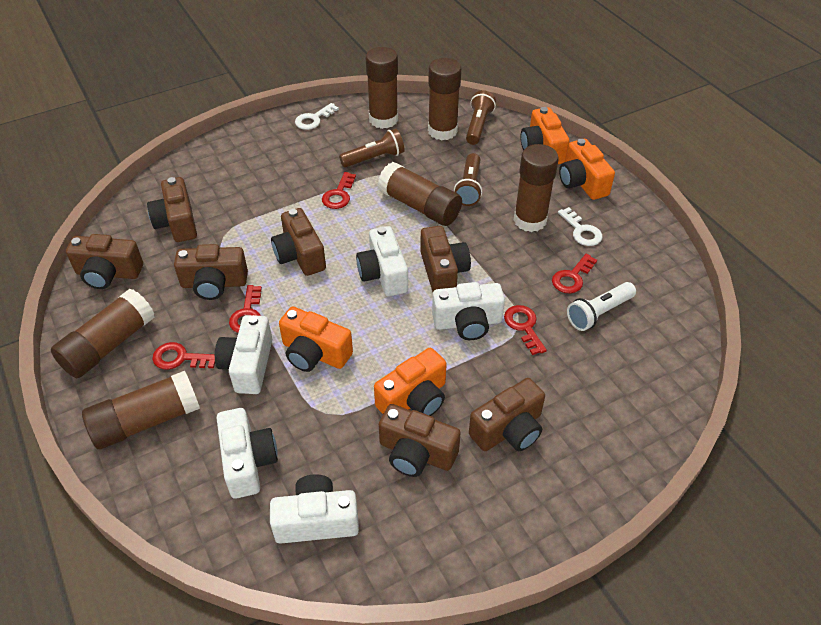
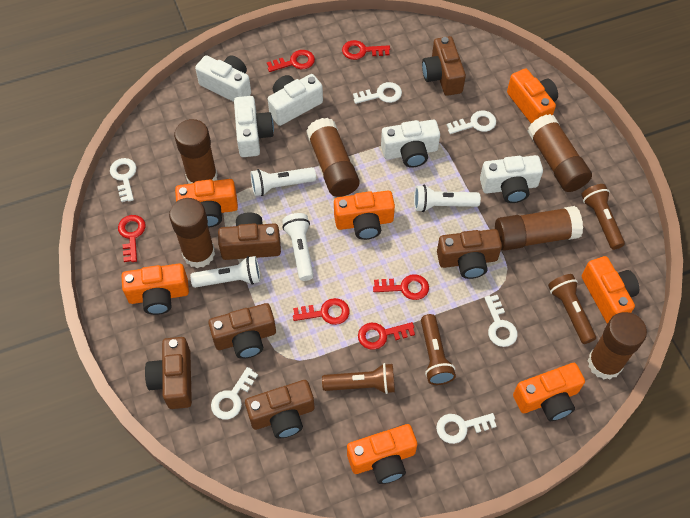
brown camera: 7 -> 6
brown flashlight: 3 -> 4
orange camera: 4 -> 7
red key: 5 -> 6
white flashlight: 1 -> 4
white key: 2 -> 6

